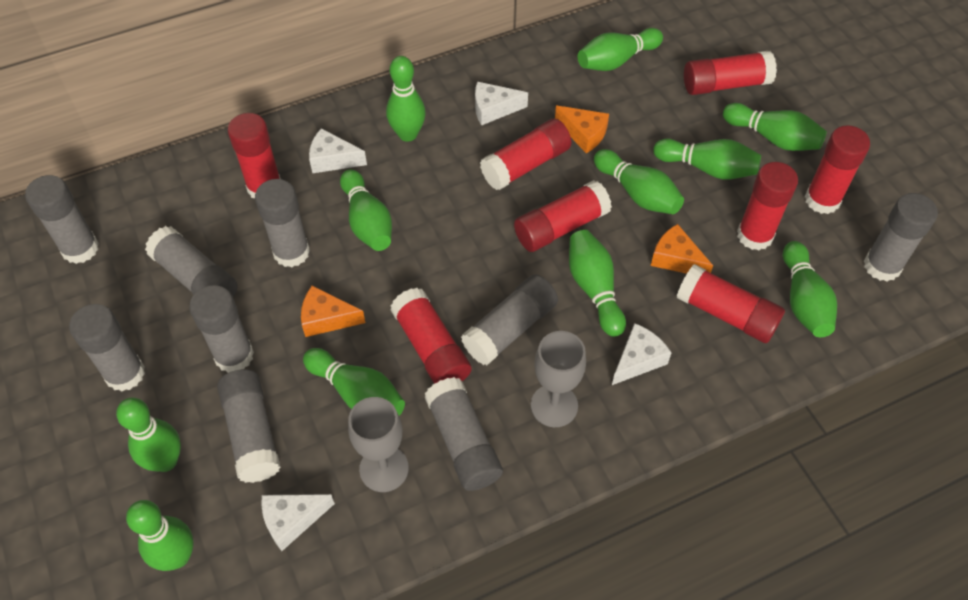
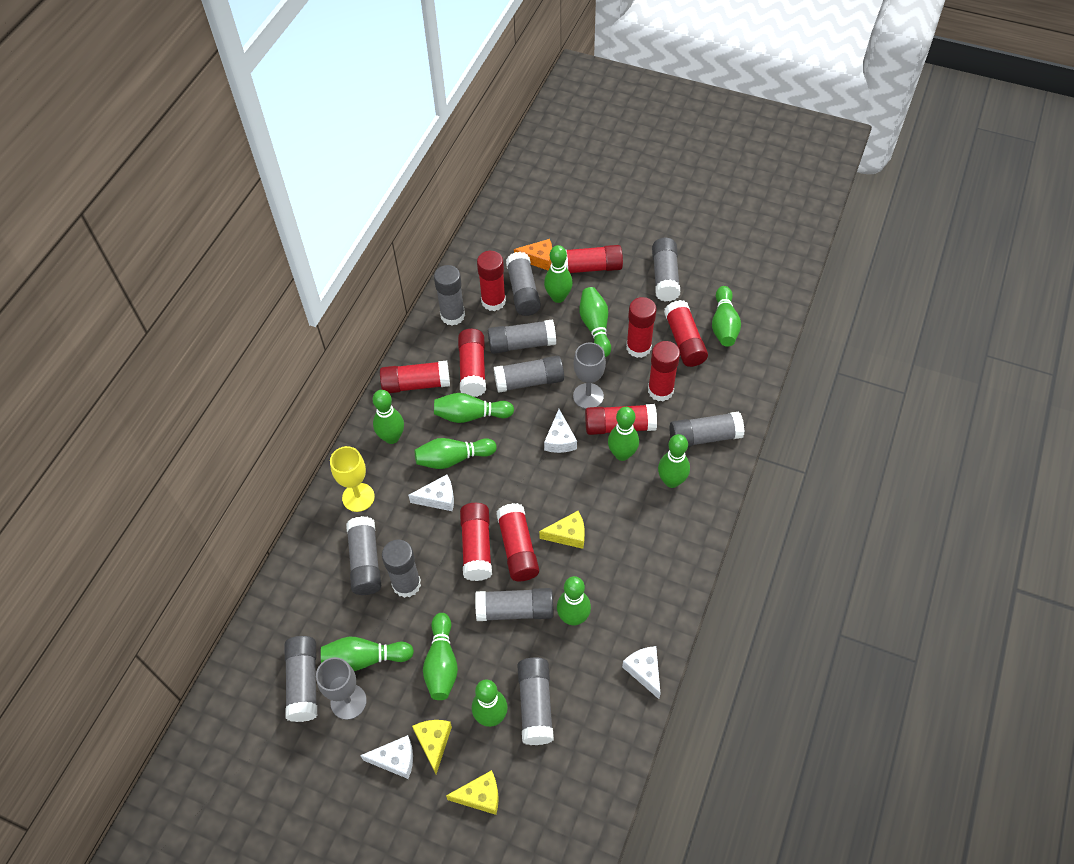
green bowling pin: 11 -> 12
grey glue stick: 9 -> 11
orange cheese: 3 -> 1
red glue stick: 8 -> 10
yellow cheese: 0 -> 3
yellow goblet: 0 -> 1

